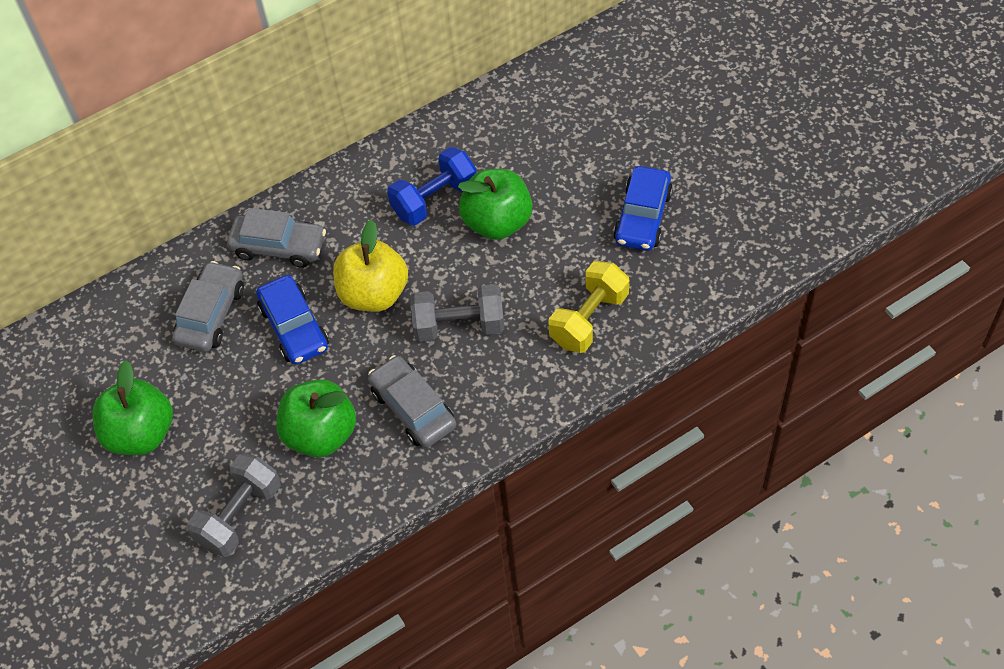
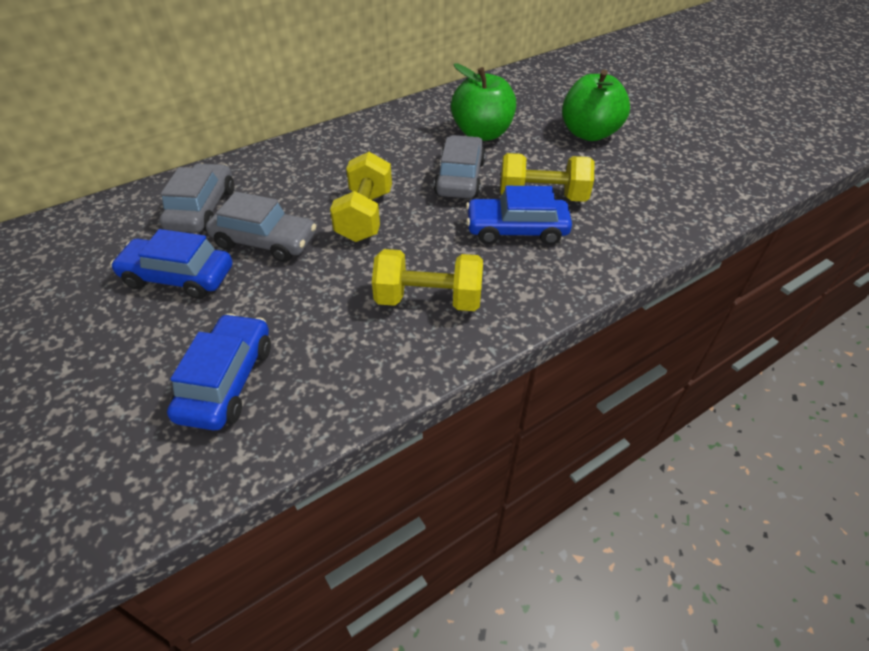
blue car: 2 -> 3
blue dumbbell: 1 -> 0
green apple: 3 -> 2
grey dumbbell: 2 -> 0
yellow apple: 1 -> 0
yellow dumbbell: 1 -> 3

